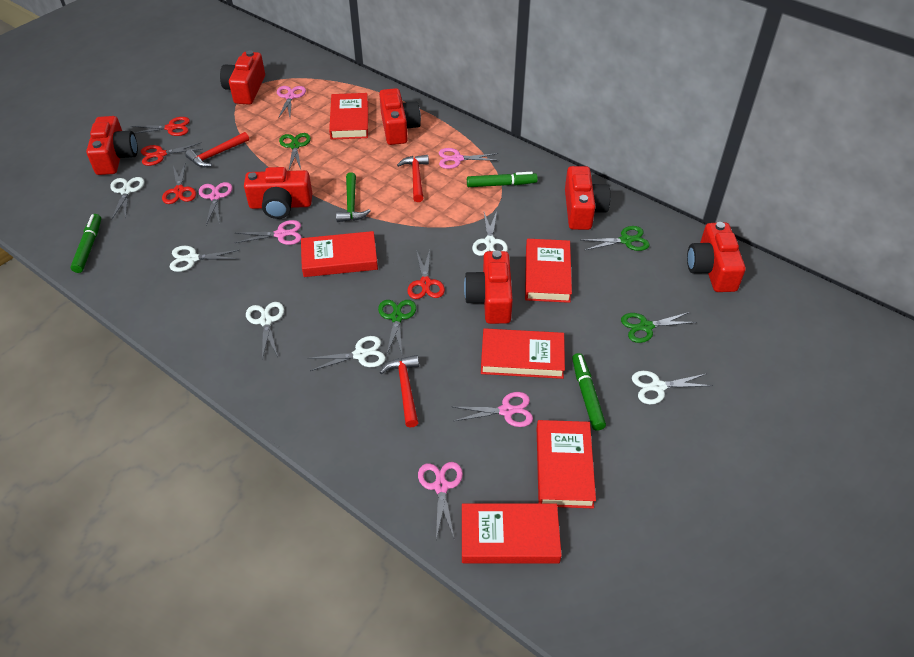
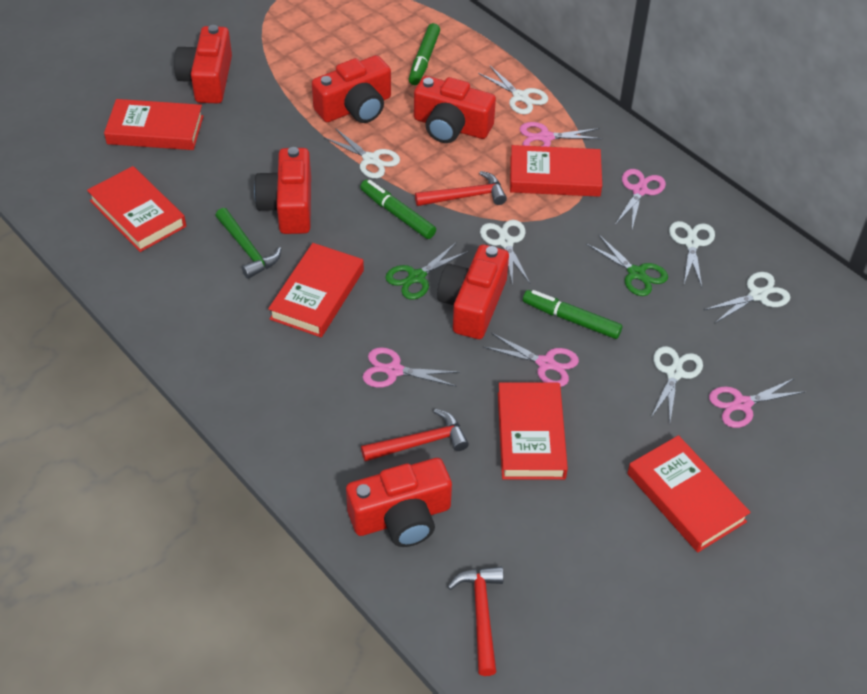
green scissors: 4 -> 2
pink scissors: 6 -> 5
red camera: 7 -> 6
red scissors: 4 -> 0

